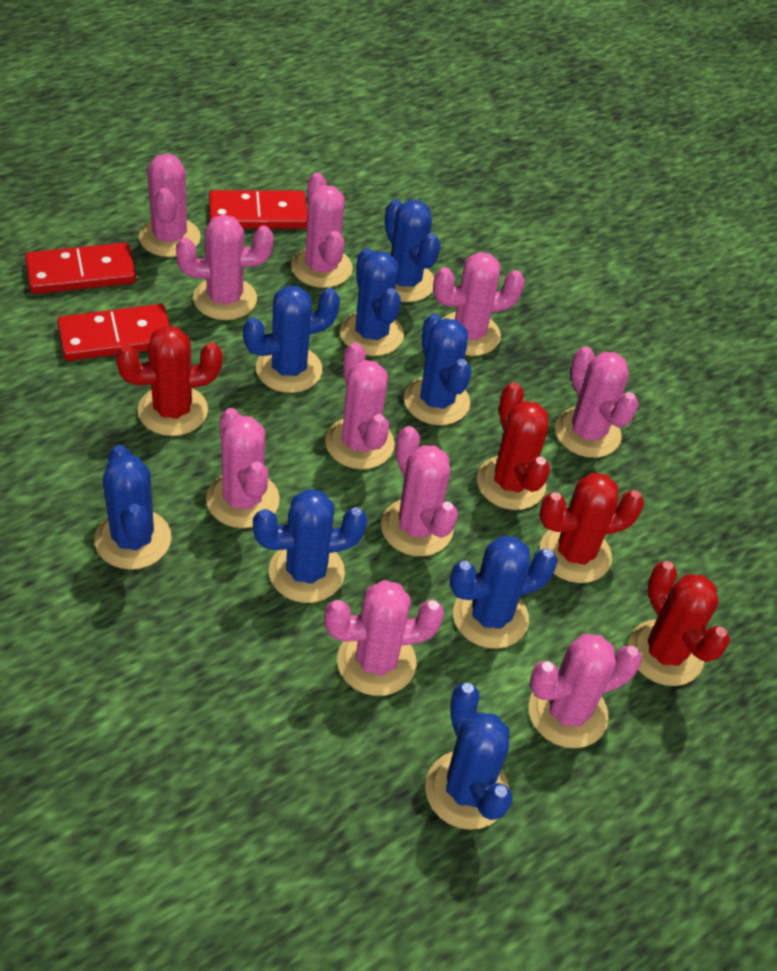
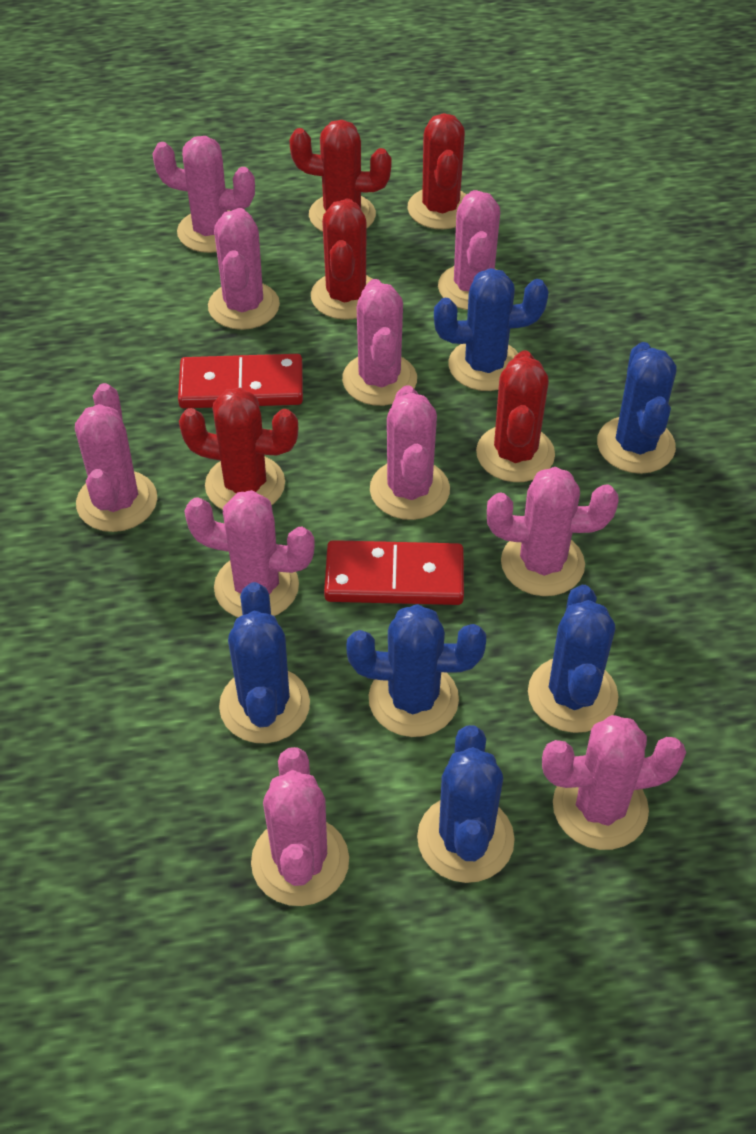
blue cactus: 8 -> 6
red cactus: 4 -> 5
red domino: 3 -> 2

